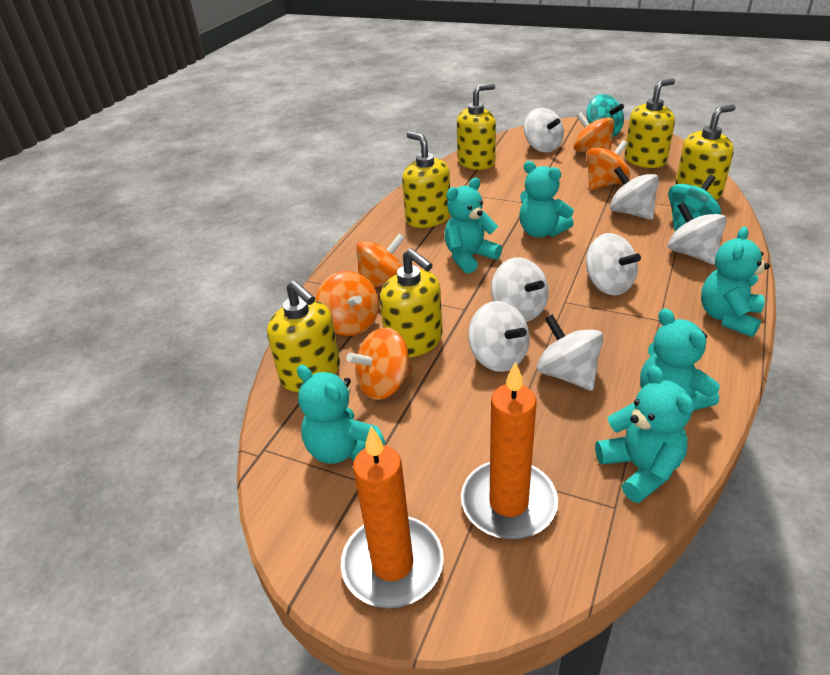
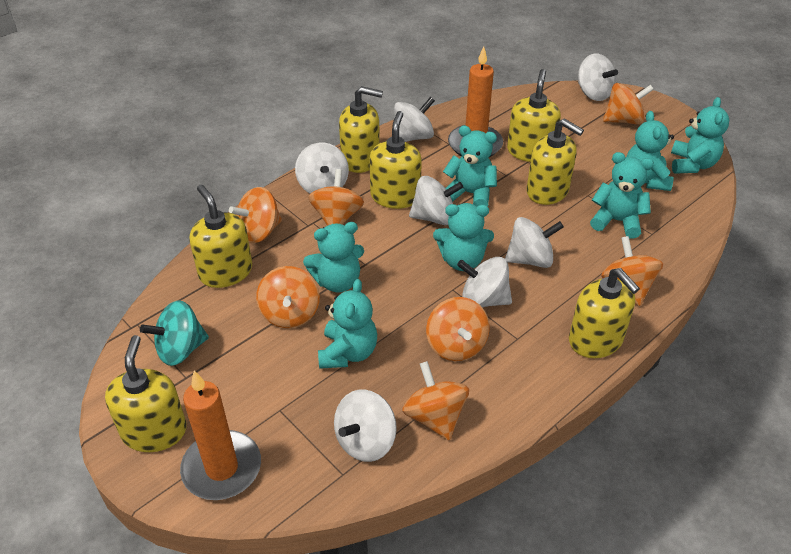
orange spinning top: 5 -> 7
turquoise spinning top: 2 -> 1
turquoise teddy bear: 6 -> 7
yellow soap dispenser: 6 -> 7

